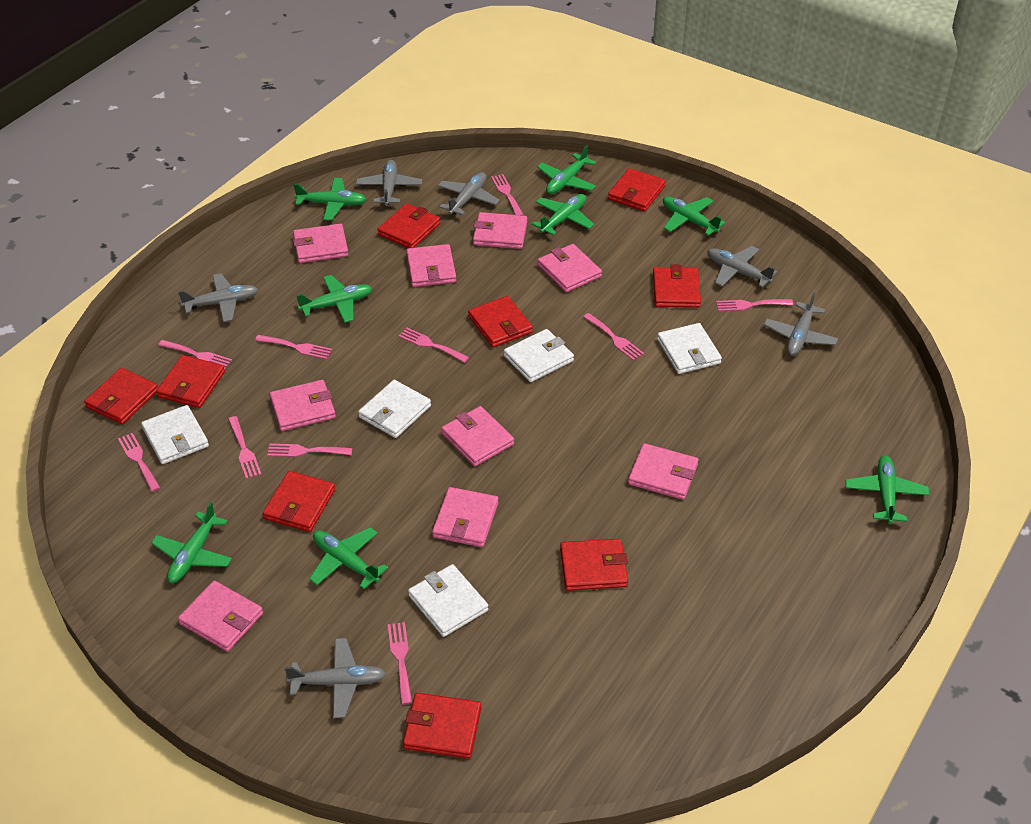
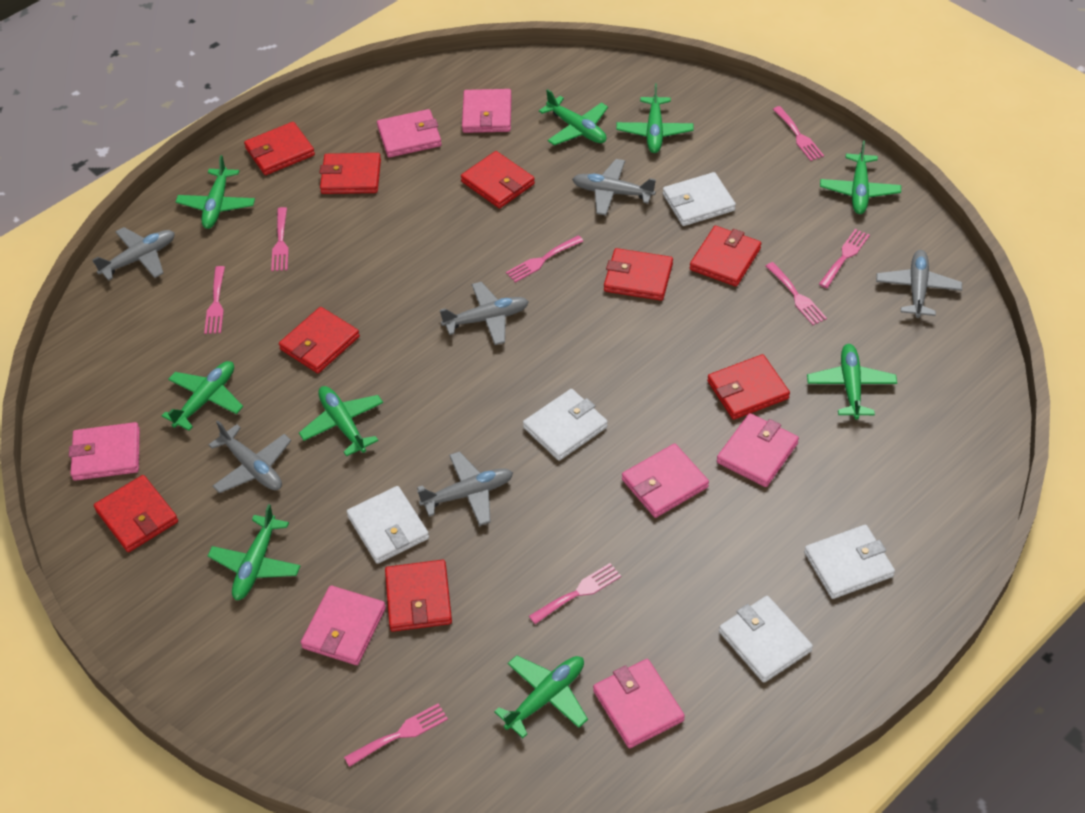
green plane: 8 -> 9
pink fork: 10 -> 8
pink wallet: 9 -> 7

